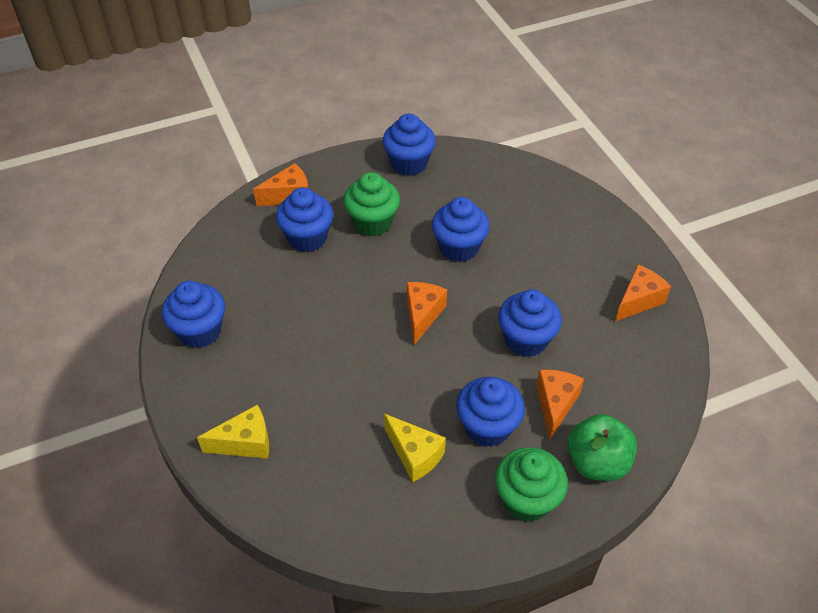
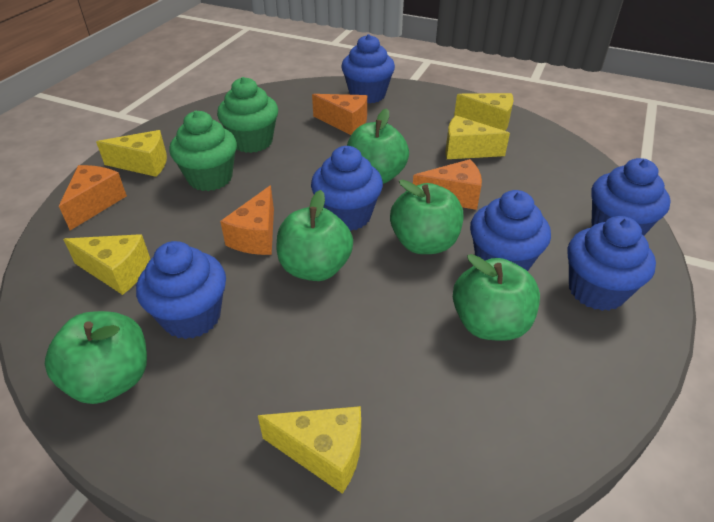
green apple: 1 -> 5
yellow cheese: 2 -> 5

